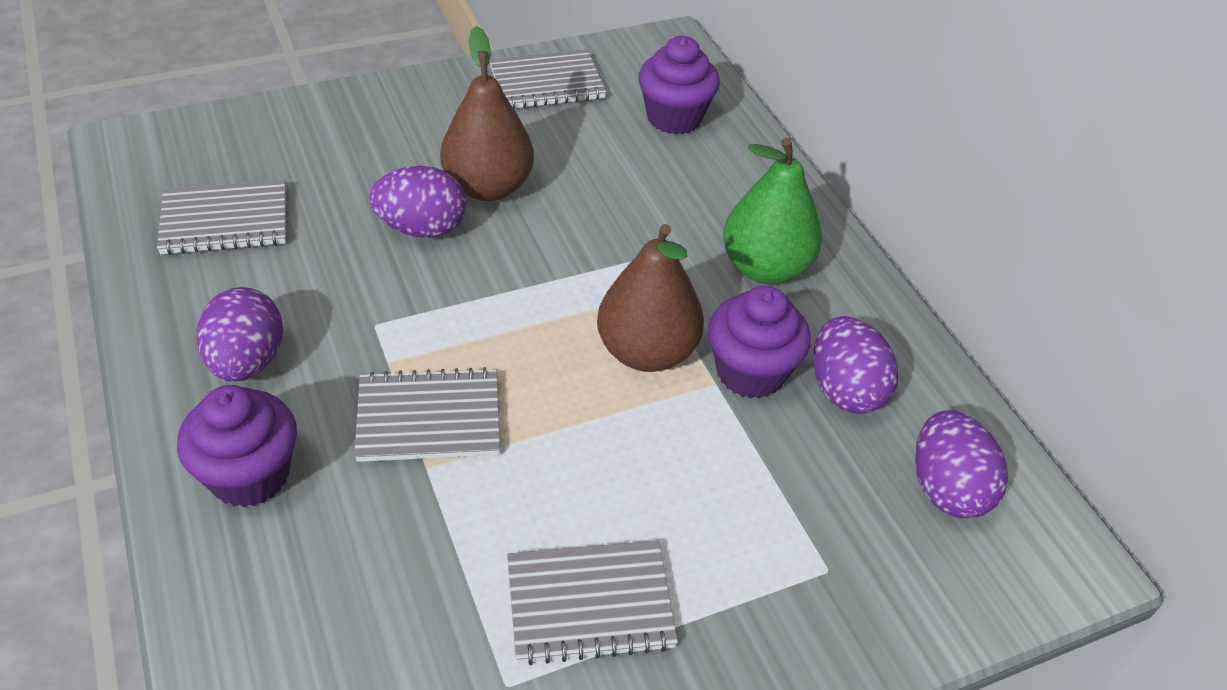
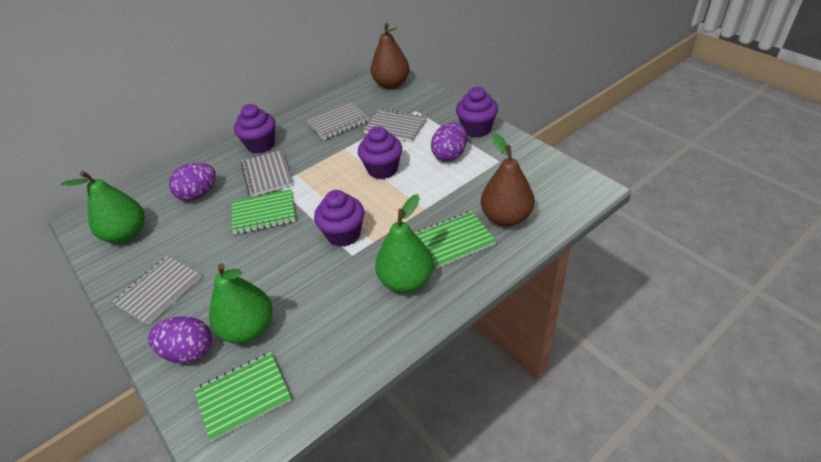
green notebook: 0 -> 3
green pear: 1 -> 3
purple cupcake: 3 -> 4
purple egg: 4 -> 3

